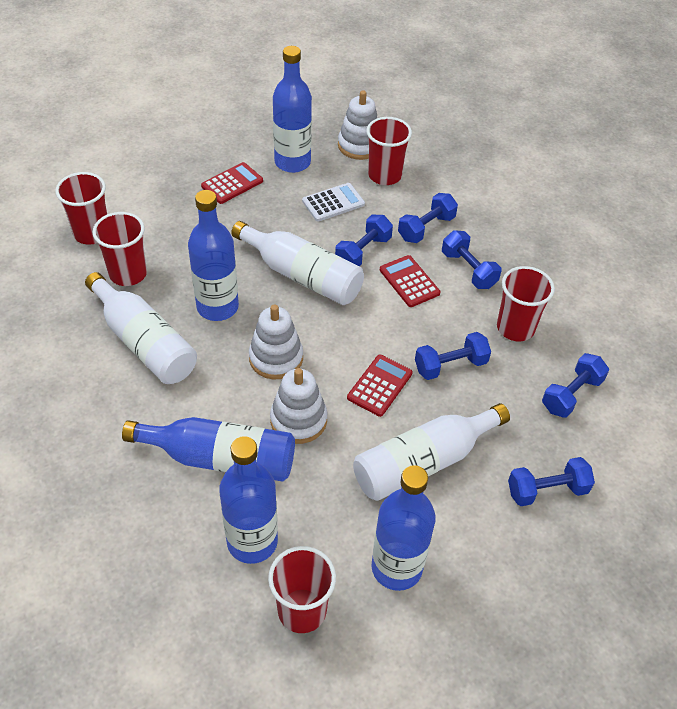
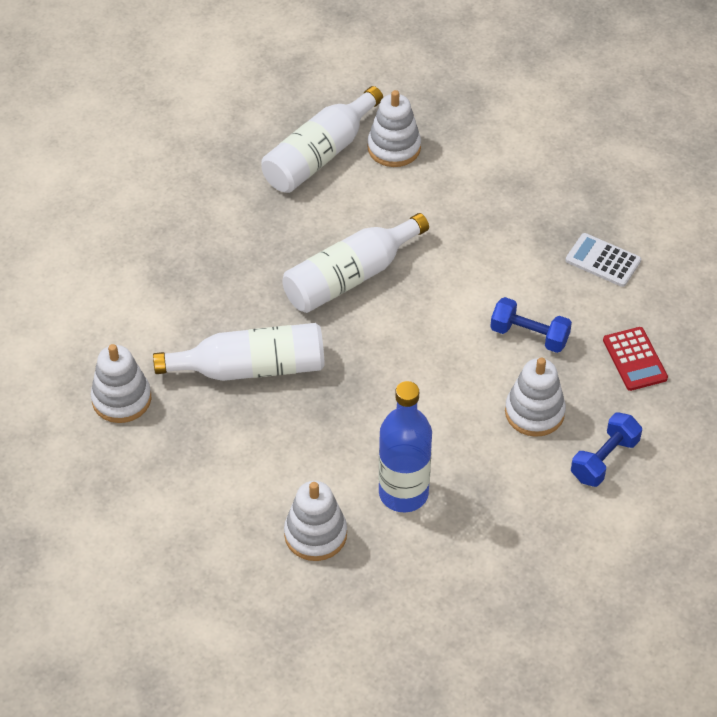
blue bottle: 5 -> 1
blue dumbbell: 6 -> 2
red calculator: 3 -> 1
red cup: 5 -> 0
white stacking toy: 3 -> 4

